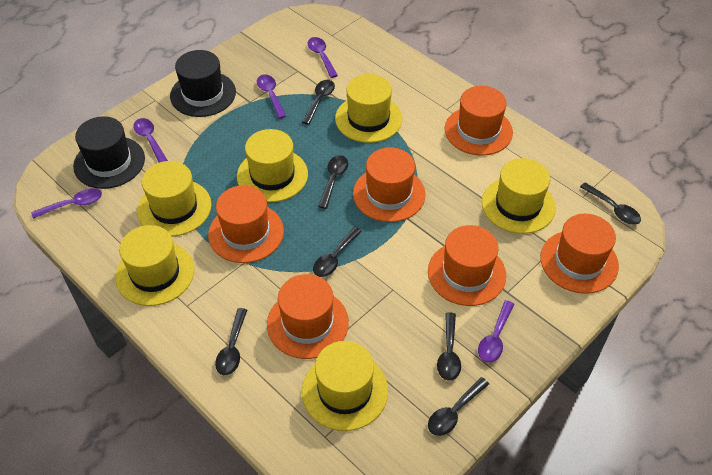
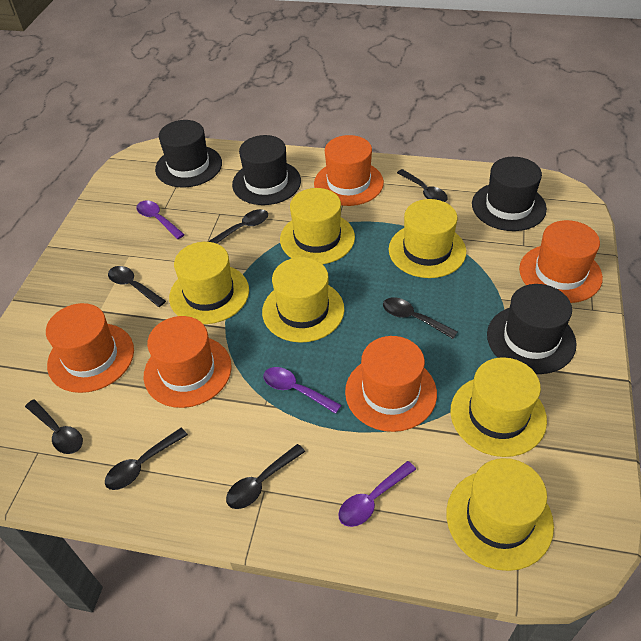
black hat: 2 -> 4
orange hat: 6 -> 5
purple spoon: 5 -> 3

